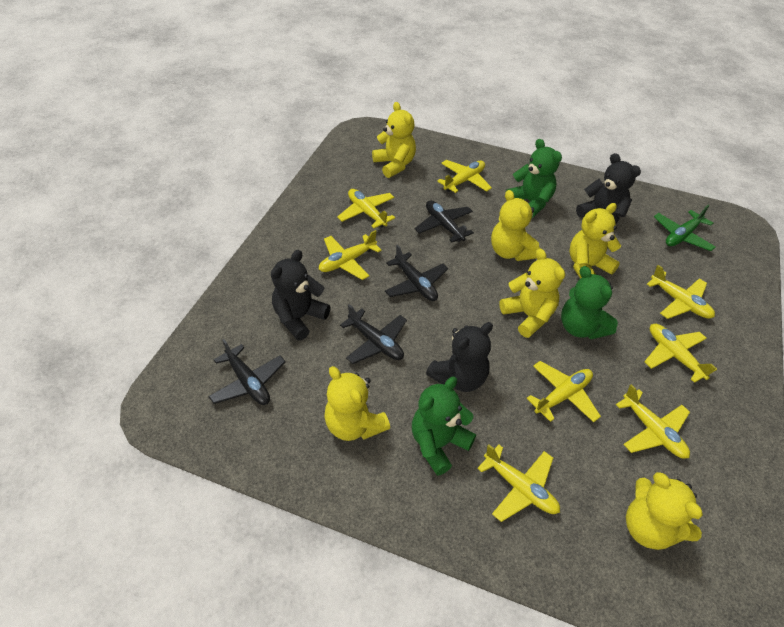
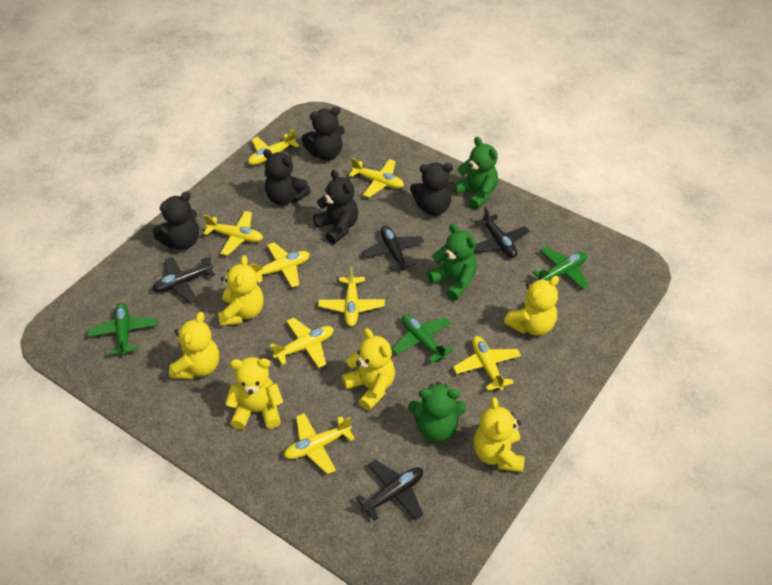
black teddy bear: 3 -> 5
green plane: 1 -> 3

